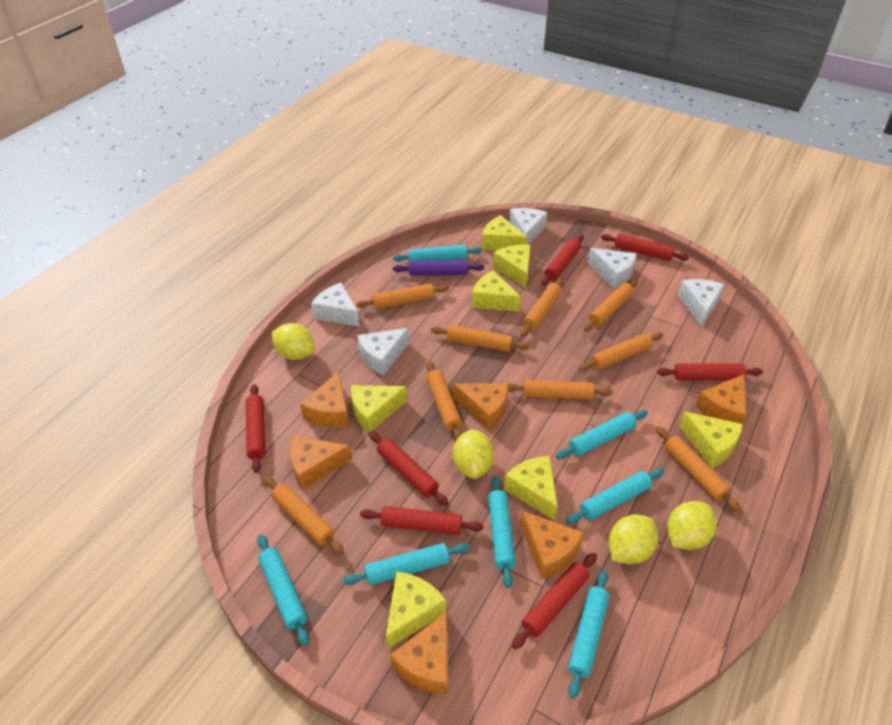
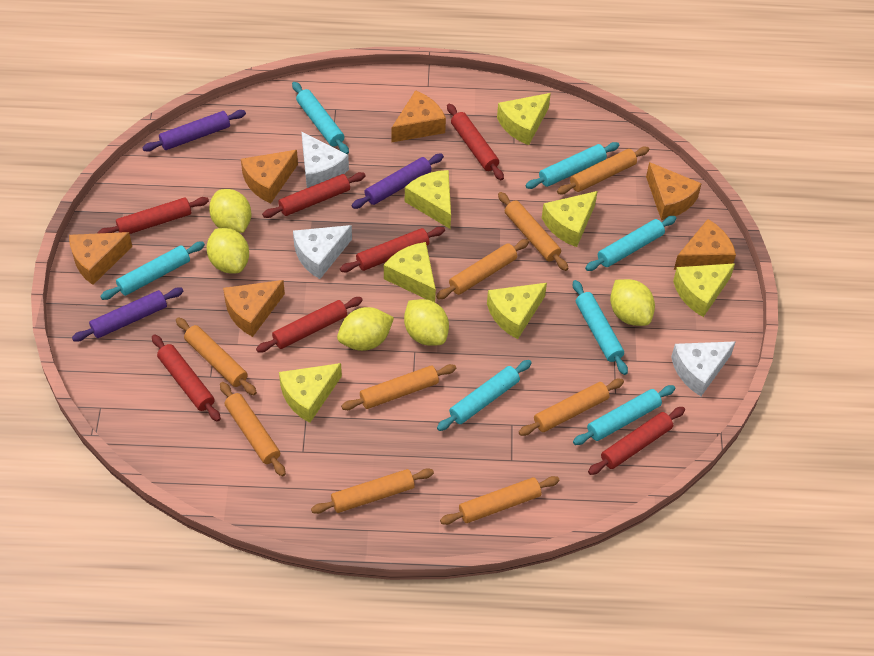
purple rolling pin: 1 -> 3
white cheese: 5 -> 3
yellow lemon: 4 -> 5

